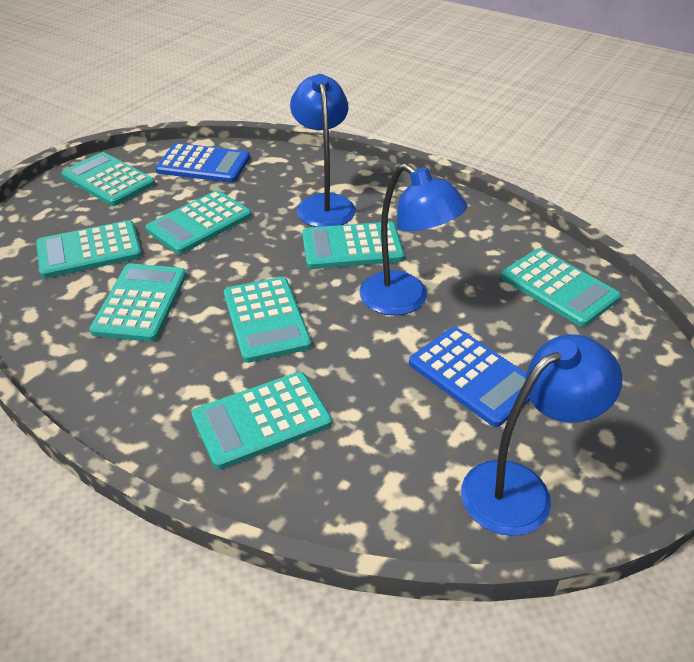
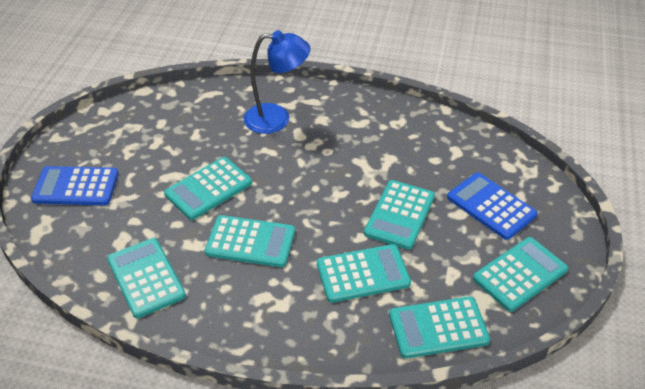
blue lamp: 3 -> 1
turquoise calculator: 8 -> 7

